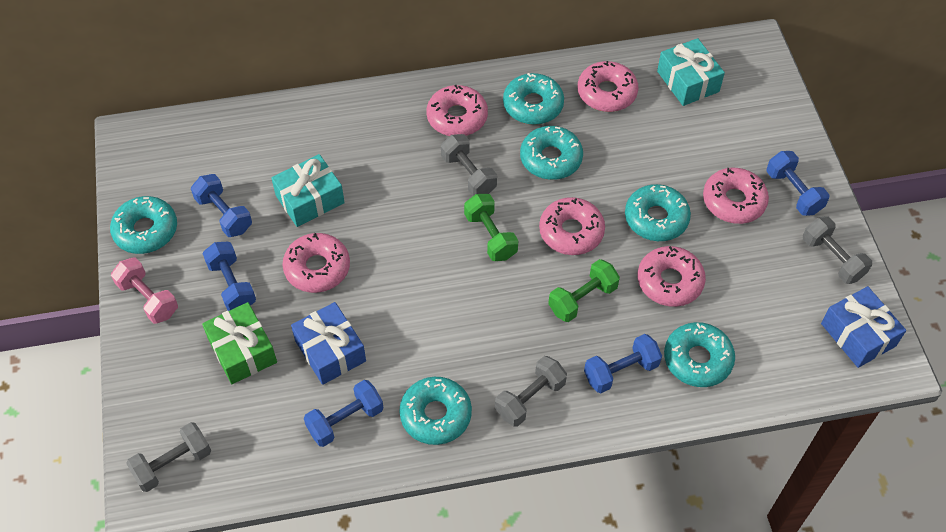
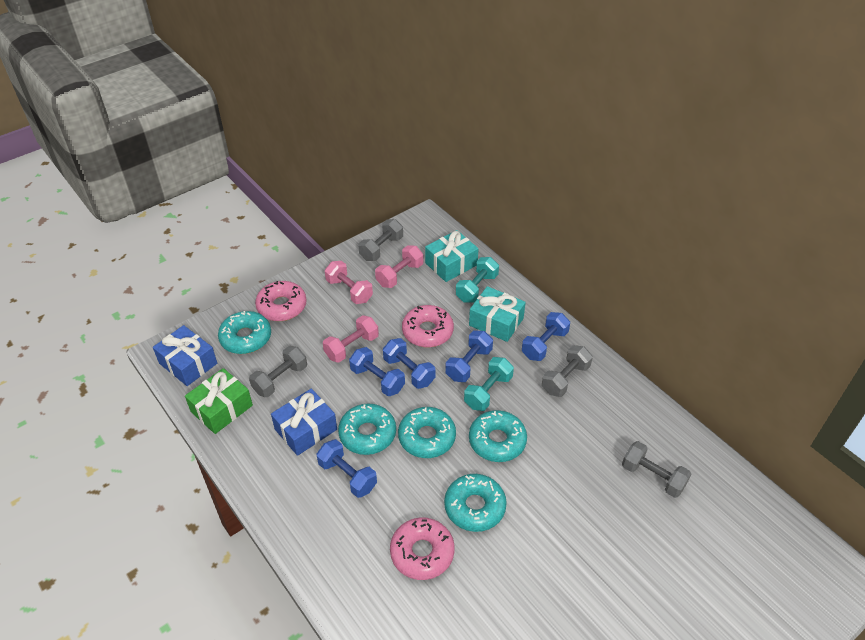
green dumbbell: 2 -> 0
pink donut: 6 -> 3
pink dumbbell: 1 -> 3
turquoise donut: 6 -> 5
turquoise dumbbell: 0 -> 2

